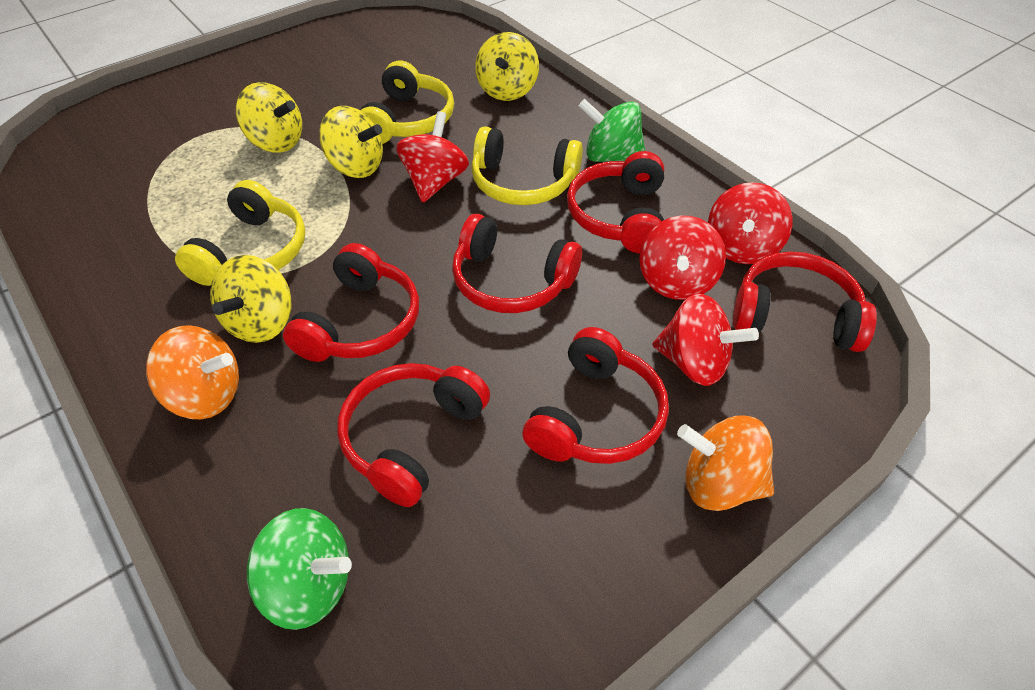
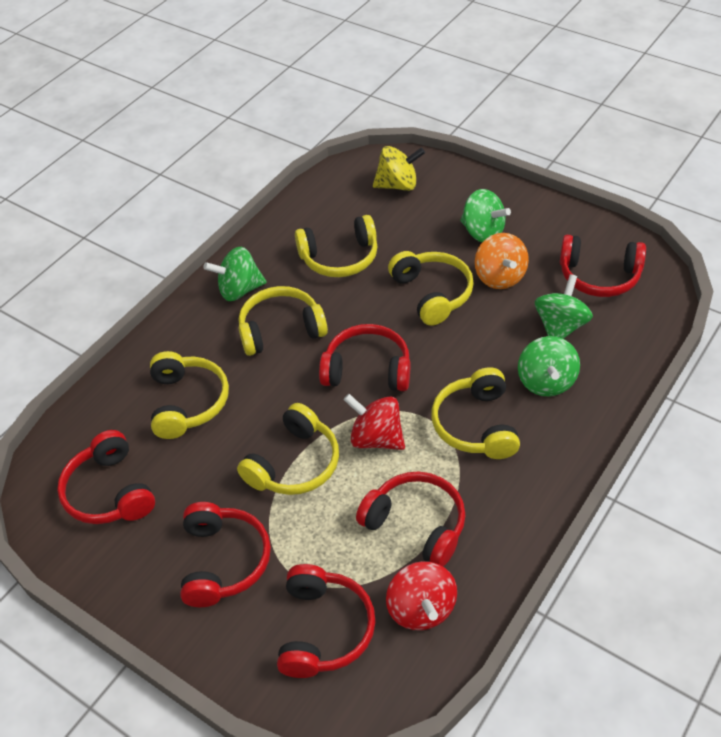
green spinning top: 2 -> 4
orange spinning top: 2 -> 1
red spinning top: 4 -> 2
yellow headphones: 3 -> 6
yellow spinning top: 4 -> 1

